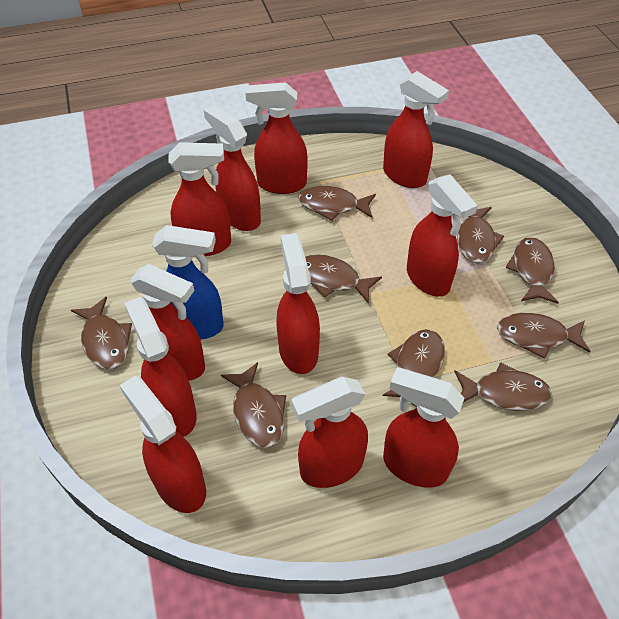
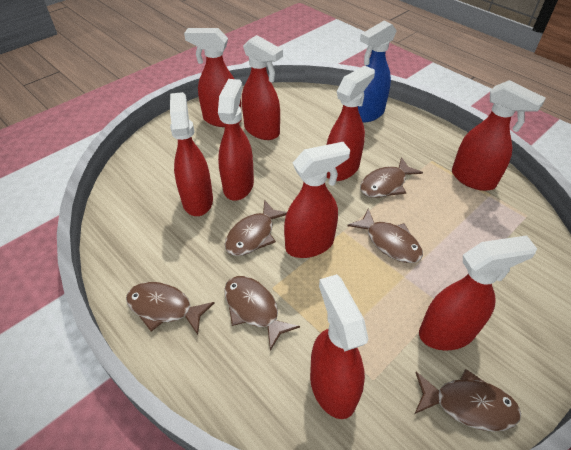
brown fish: 9 -> 6
red spray bottle: 11 -> 9

